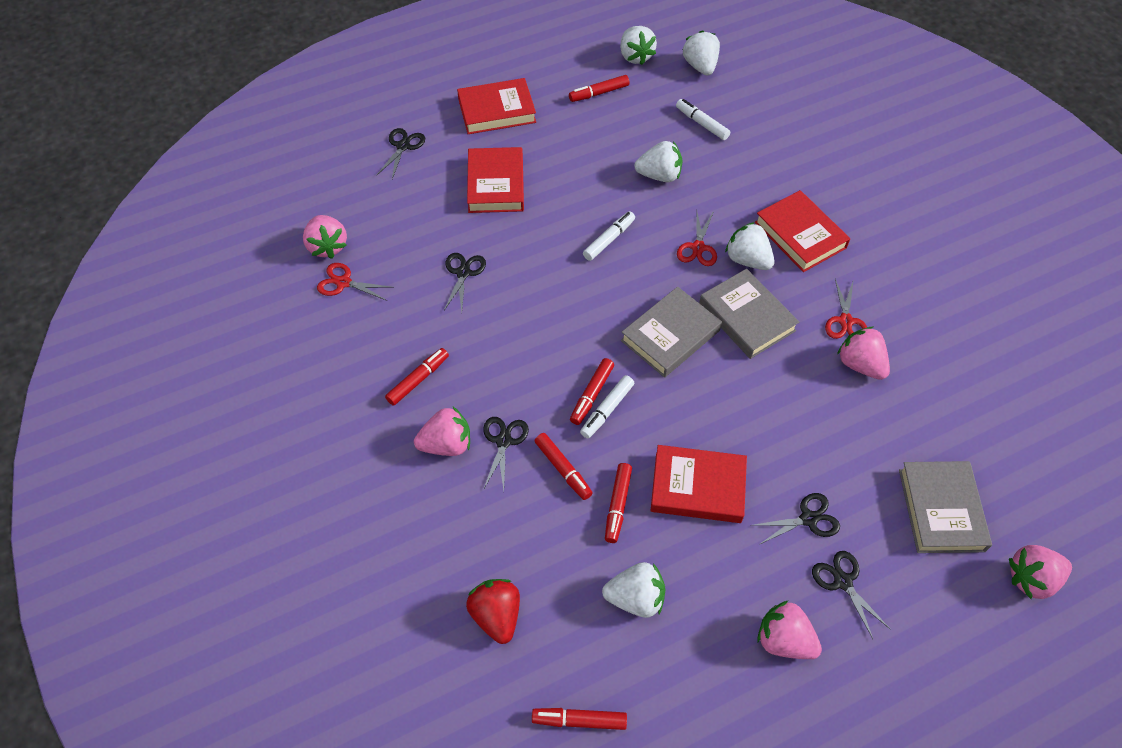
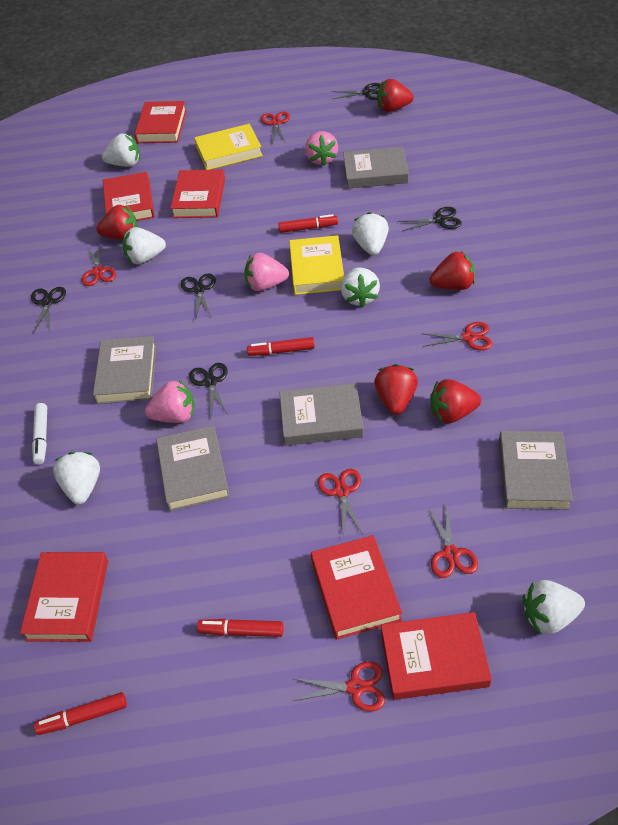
grey book: 3 -> 5
pink strawberry: 5 -> 3
red book: 4 -> 6
red marker: 6 -> 4
red scissors: 3 -> 6
red strawberry: 1 -> 5
white marker: 3 -> 1
white strawberry: 5 -> 6
yellow book: 0 -> 2

